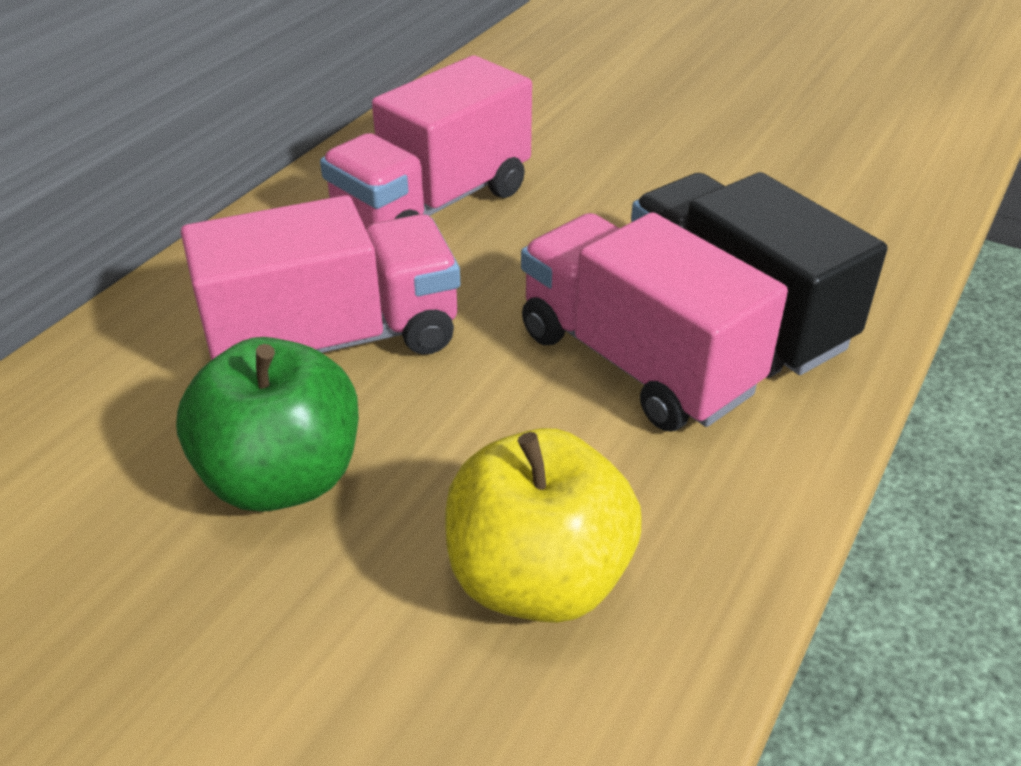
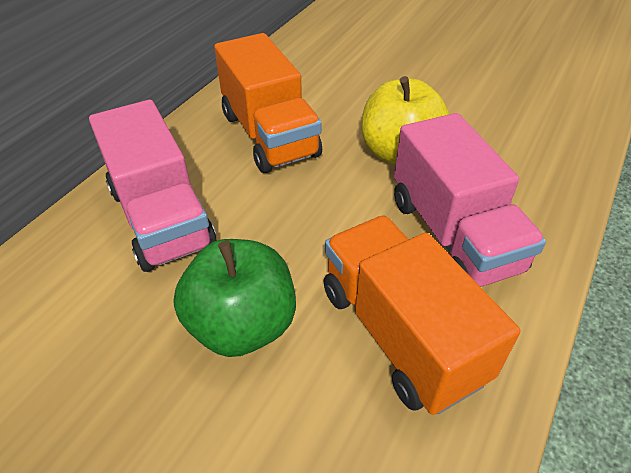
black truck: 1 -> 0
orange truck: 0 -> 2
pink truck: 3 -> 2

